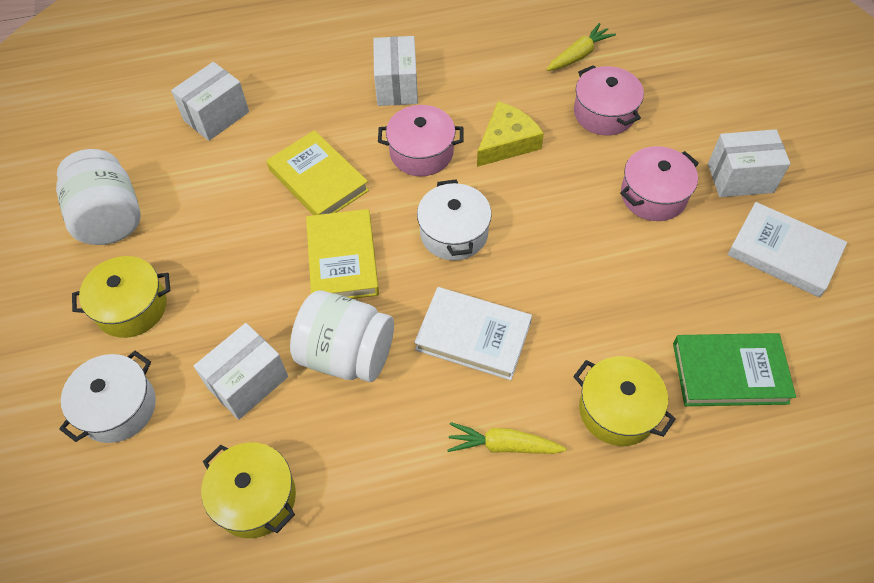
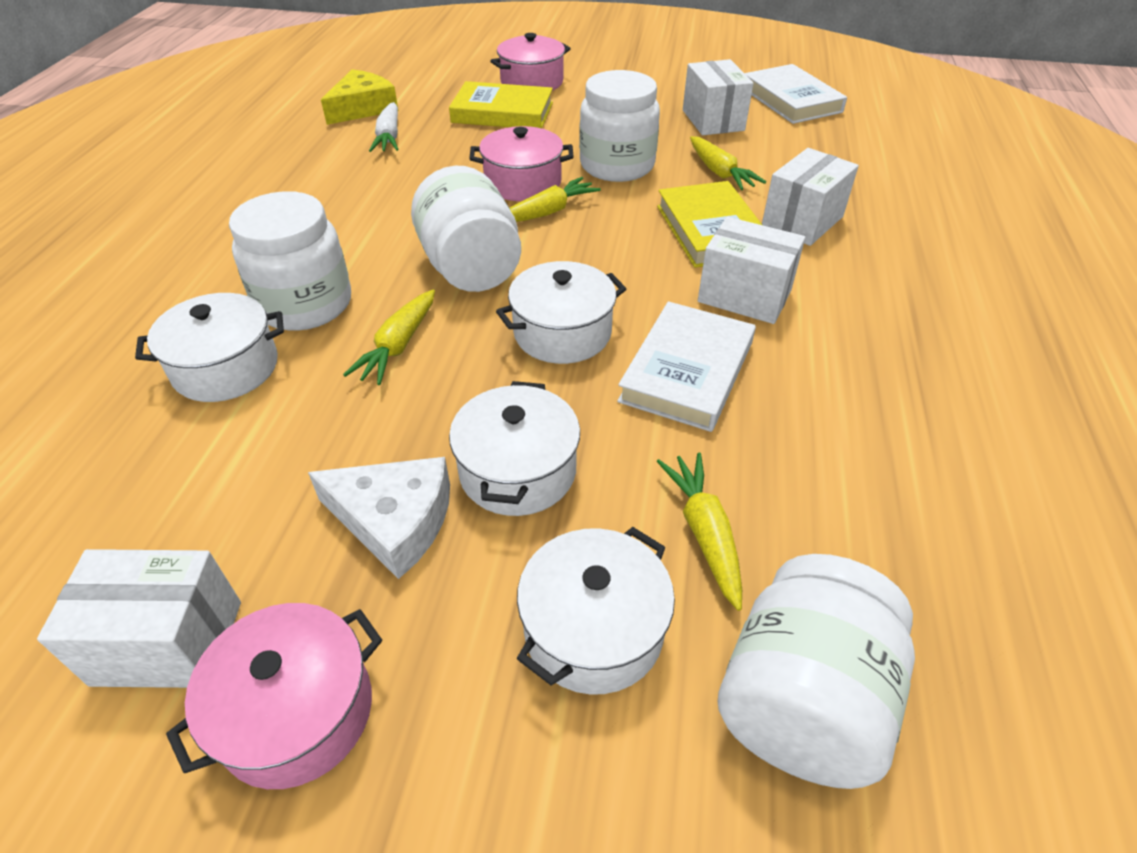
green book: 1 -> 0
white carrot: 0 -> 1
white cheese: 0 -> 1
white jar: 2 -> 4
white pot: 2 -> 4
yellow carrot: 2 -> 4
yellow pot: 3 -> 0

